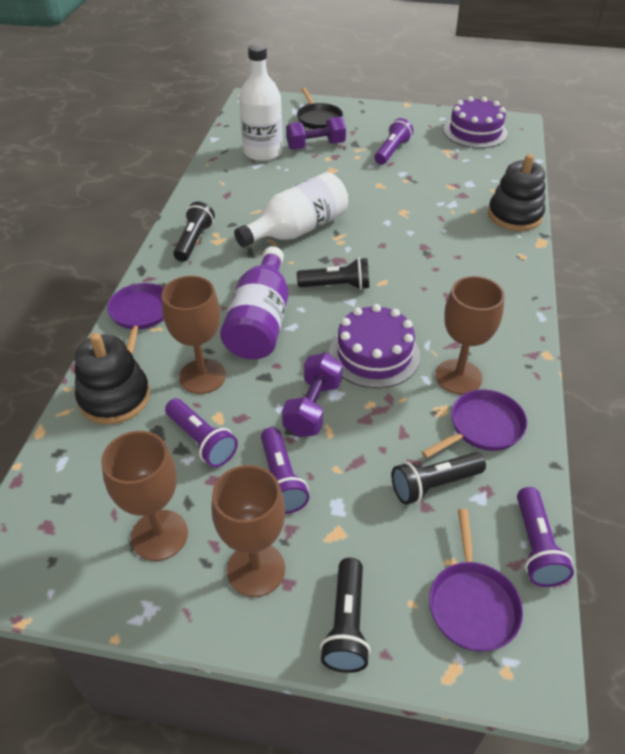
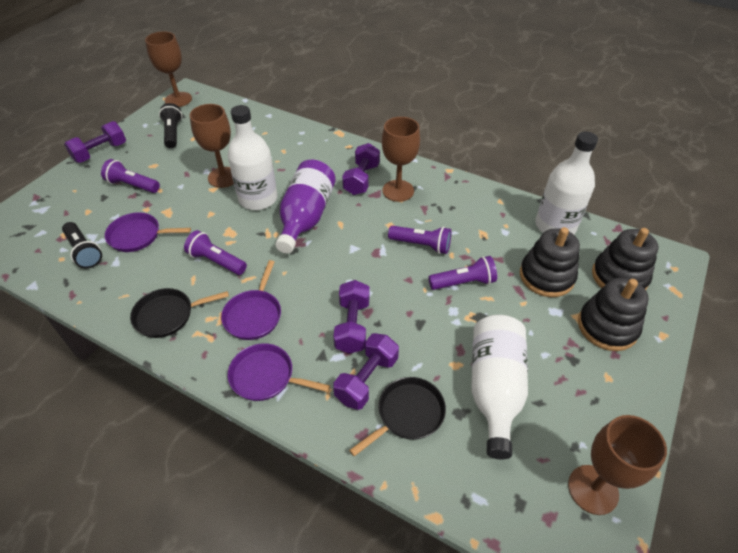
black flashlight: 4 -> 2
black pan: 1 -> 2
black stacking toy: 2 -> 3
purple cake: 2 -> 0
purple dumbbell: 2 -> 4
white bottle: 2 -> 3

